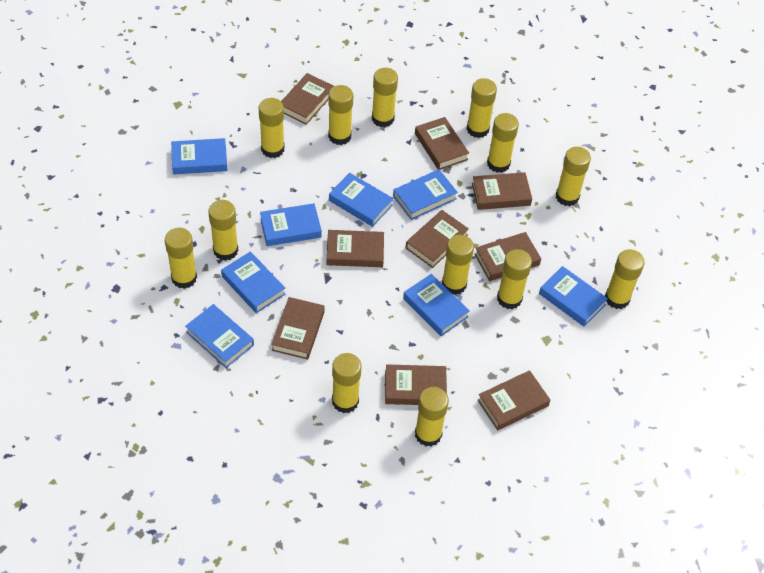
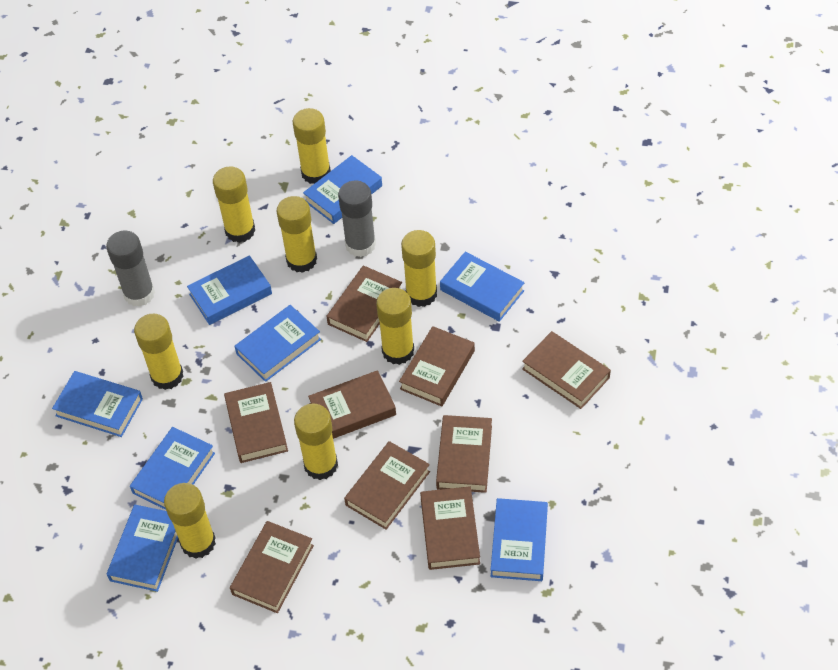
grey glue stick: 0 -> 2
yellow glue stick: 13 -> 8

